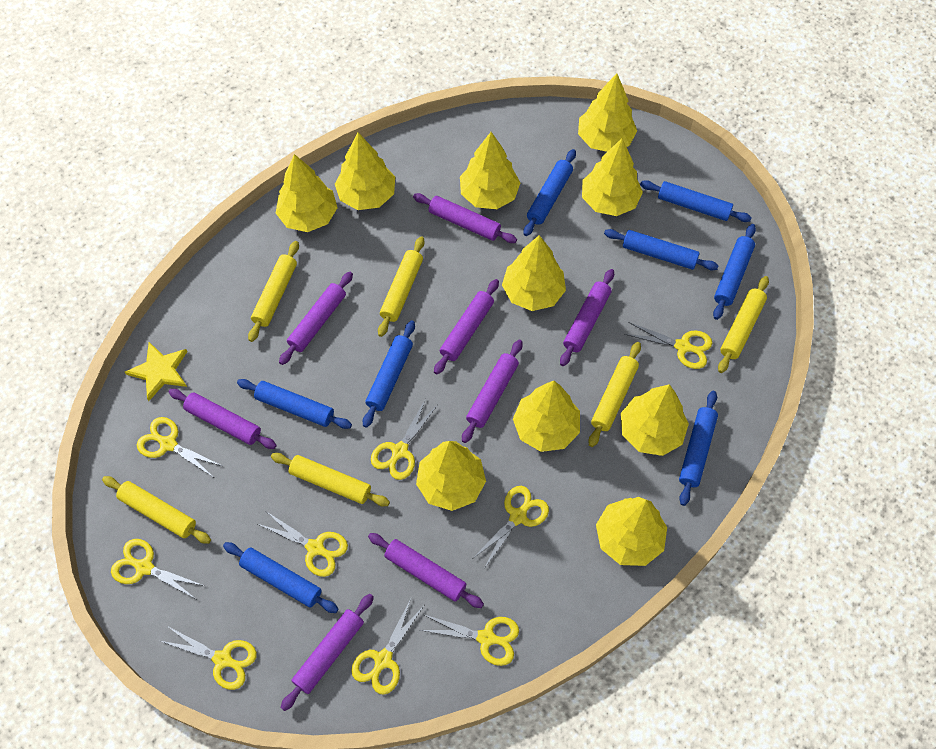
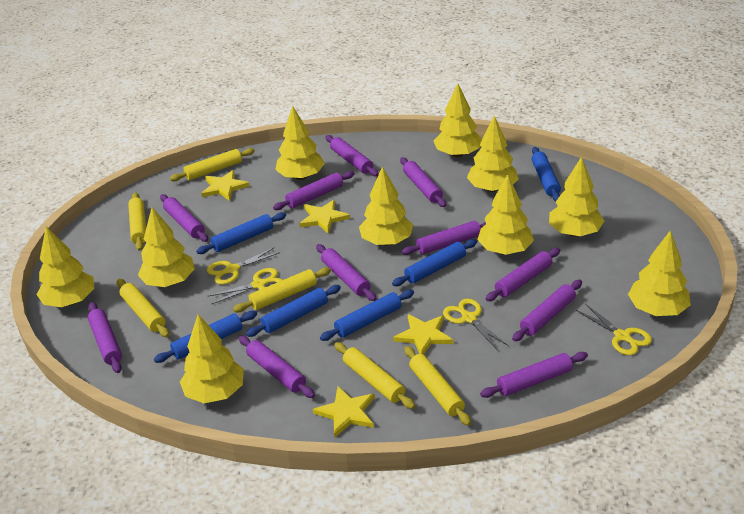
blue rolling pin: 8 -> 6
purple rolling pin: 8 -> 11
yellow scissors: 9 -> 4
yellow star: 1 -> 4

